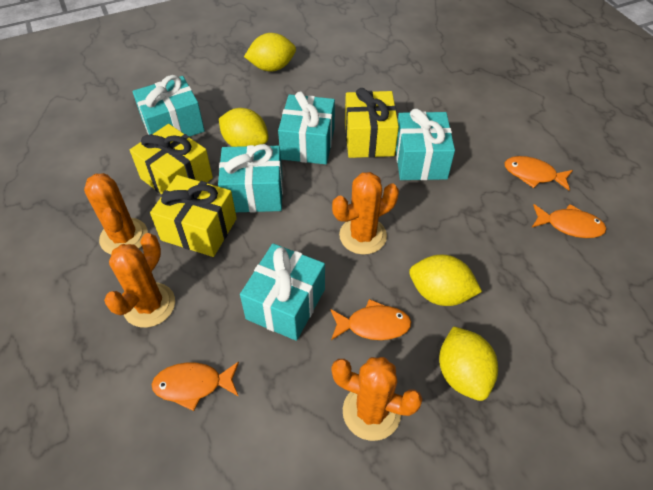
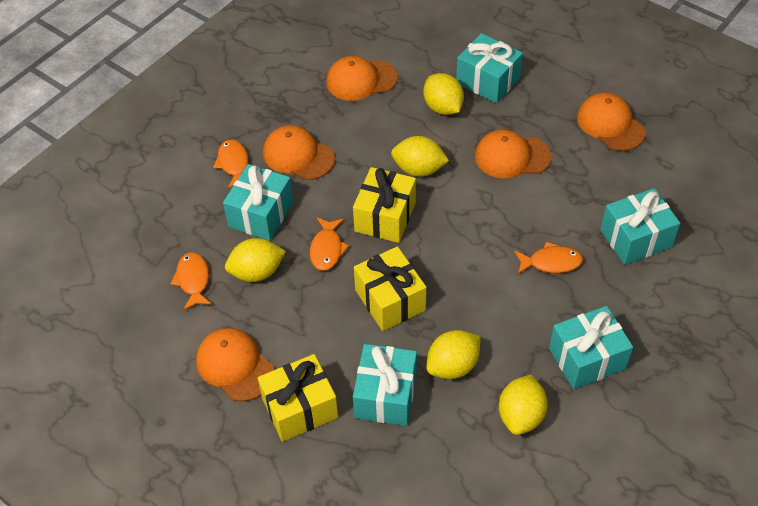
orange cactus: 4 -> 0
orange cap: 0 -> 5
yellow lemon: 4 -> 5

